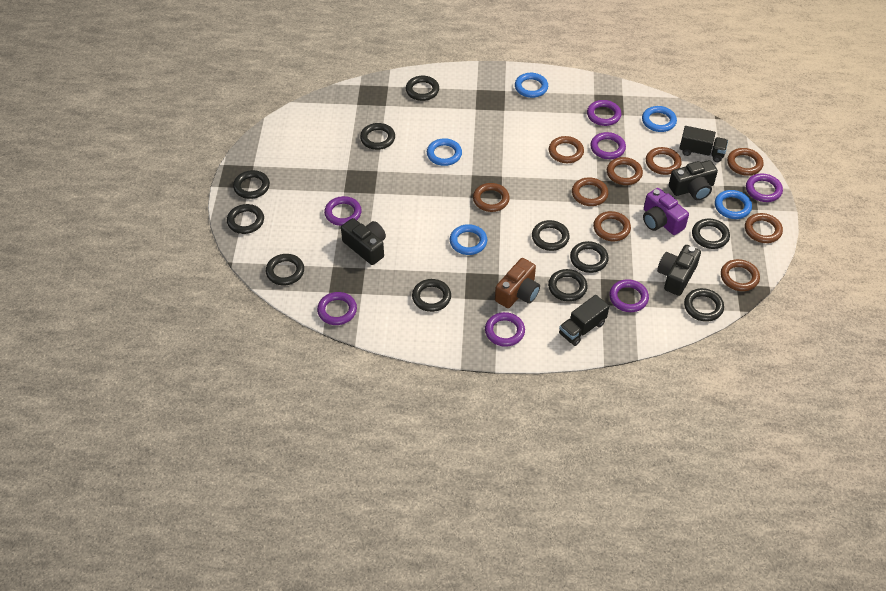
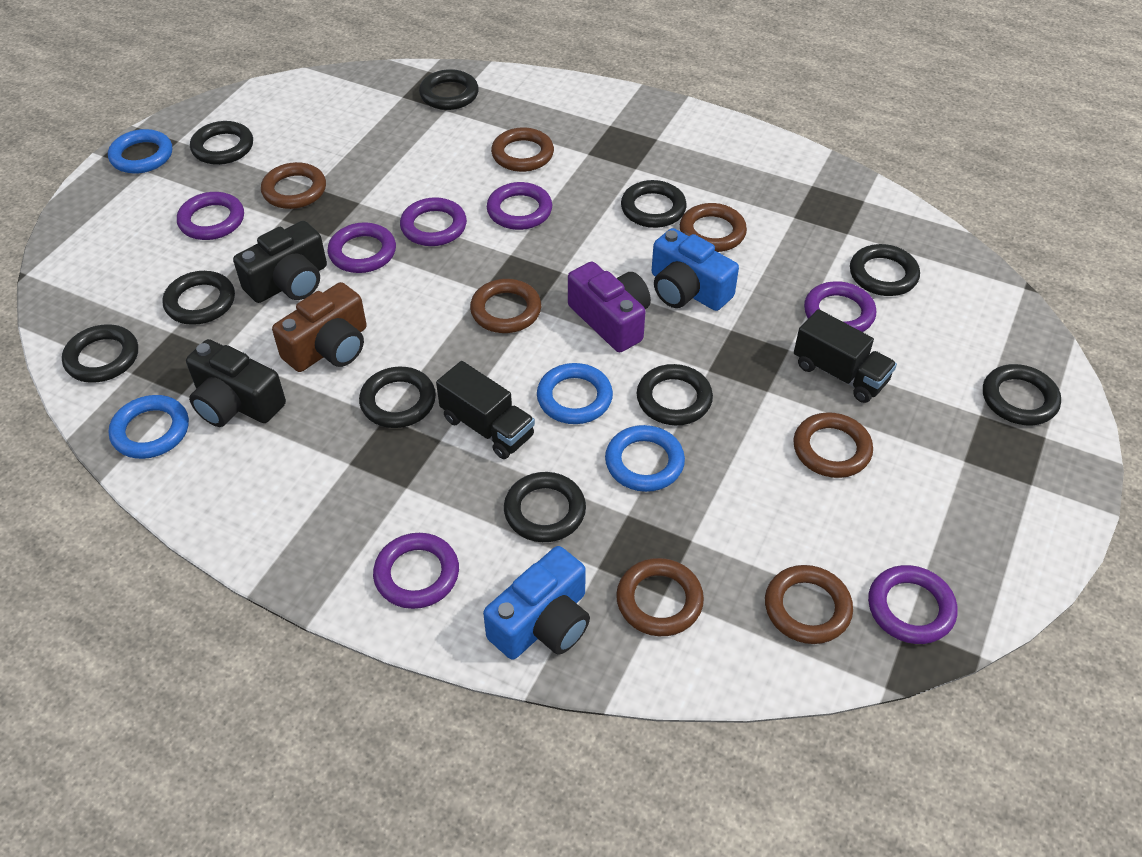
black camera: 3 -> 2
black ring: 11 -> 10
blue camera: 0 -> 2
blue ring: 5 -> 4
brown ring: 9 -> 7

